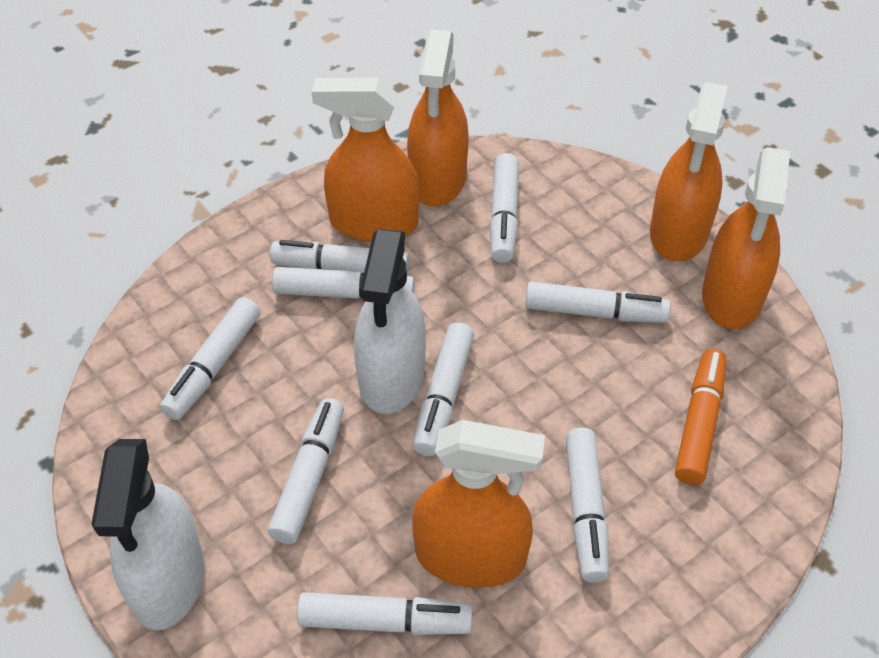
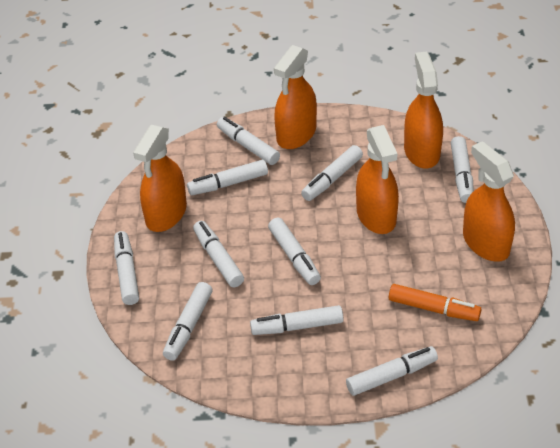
white marker: 9 -> 10
white spray bottle: 2 -> 0

